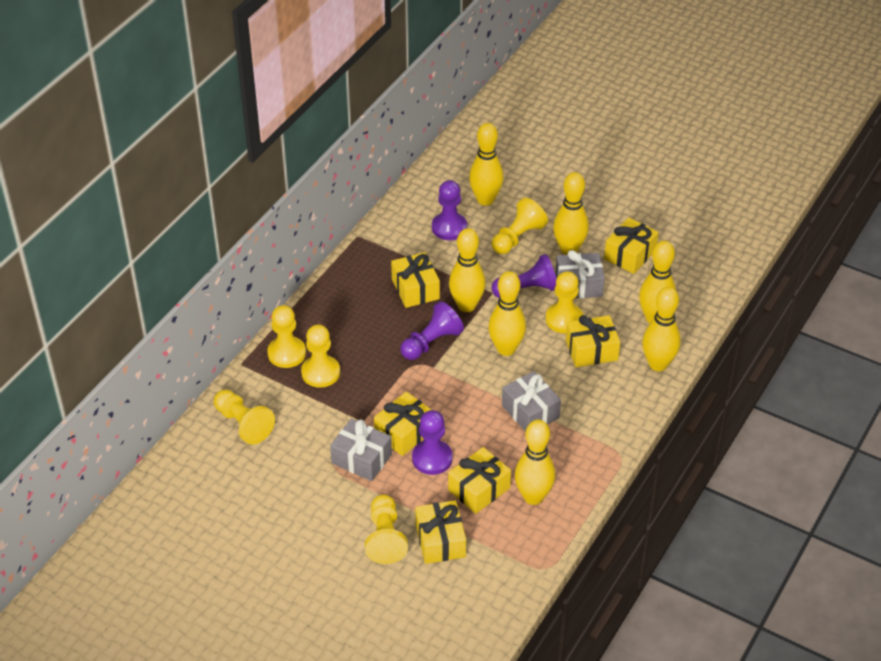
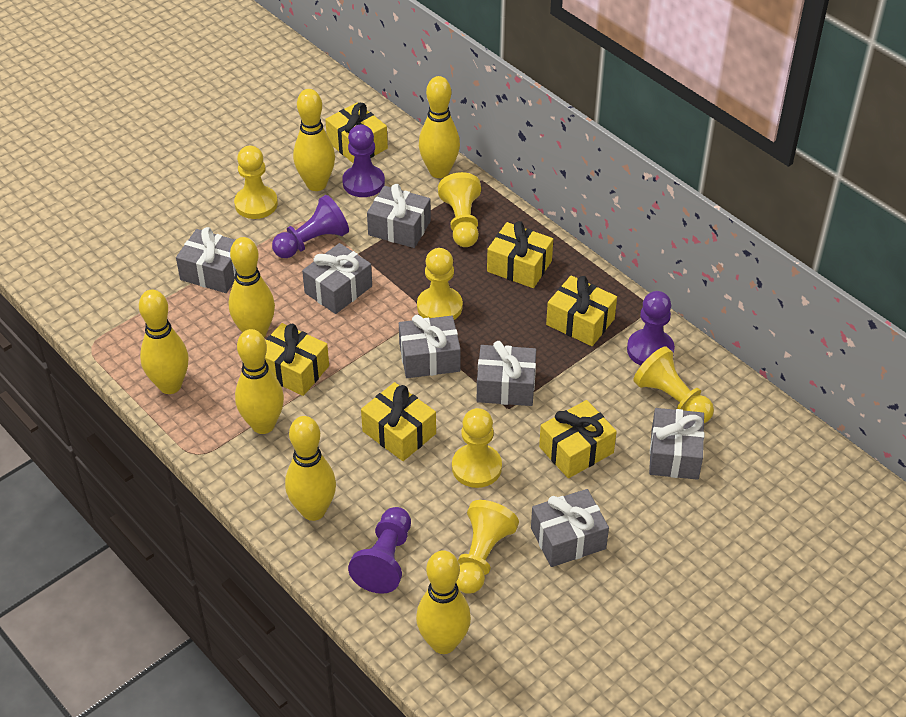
grey gift: 3 -> 7

